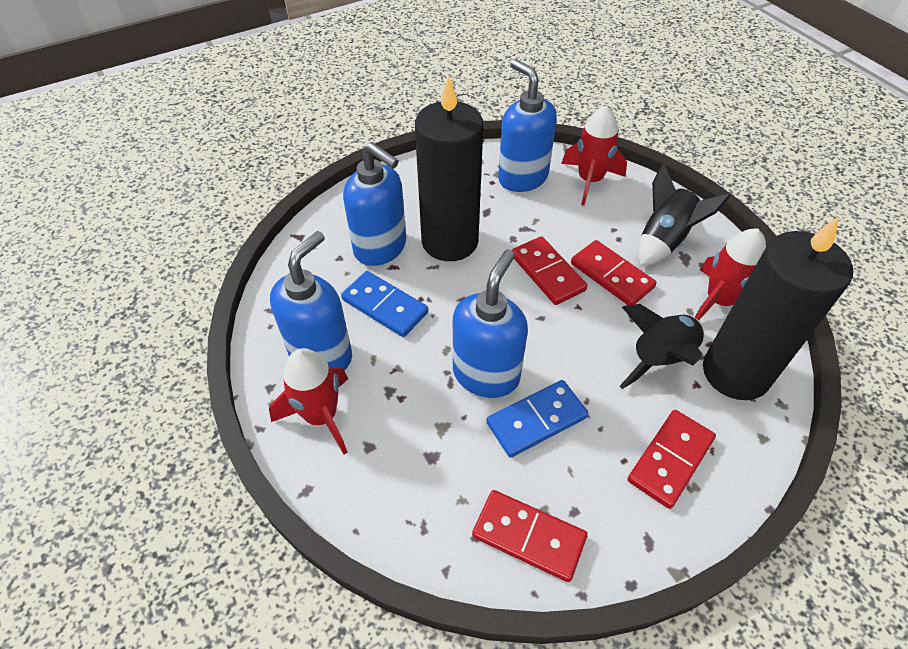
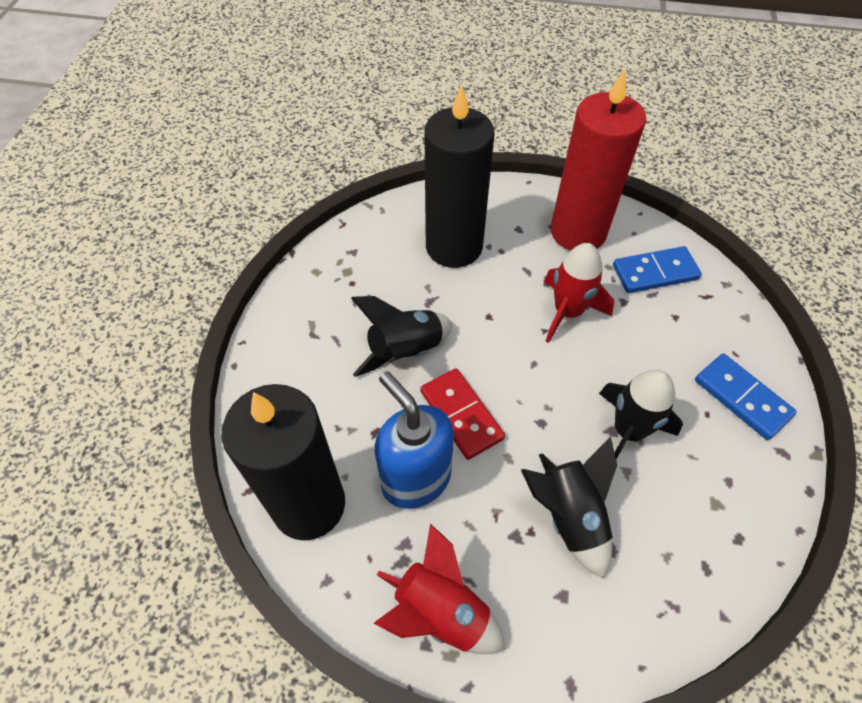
black rocket: 2 -> 3
blue soap dispenser: 4 -> 1
red candle: 0 -> 1
red domino: 4 -> 1
red rocket: 3 -> 2

